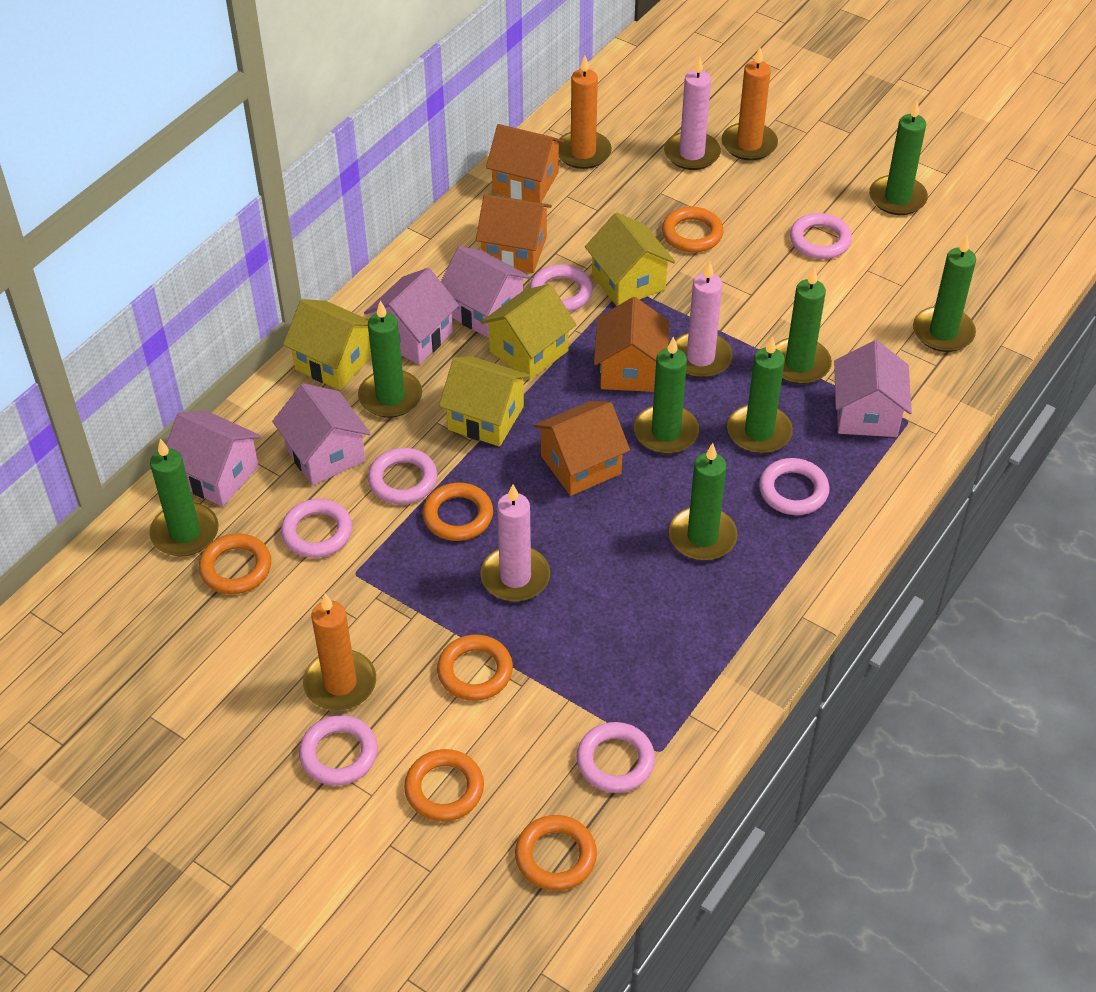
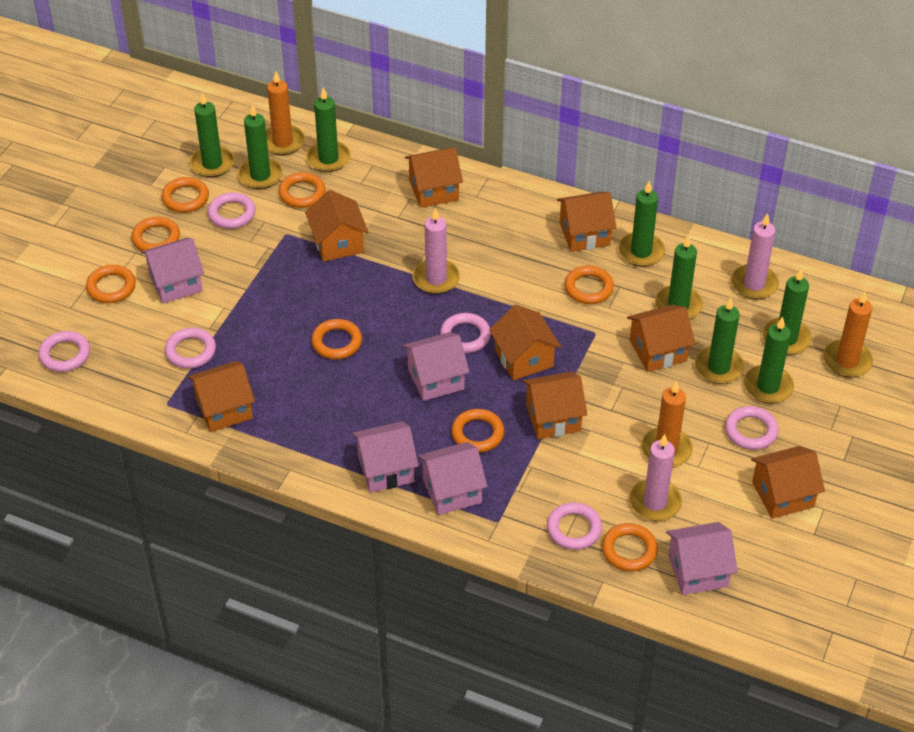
orange house: 4 -> 8
orange ring: 6 -> 8
pink ring: 7 -> 6
yellow house: 4 -> 0

